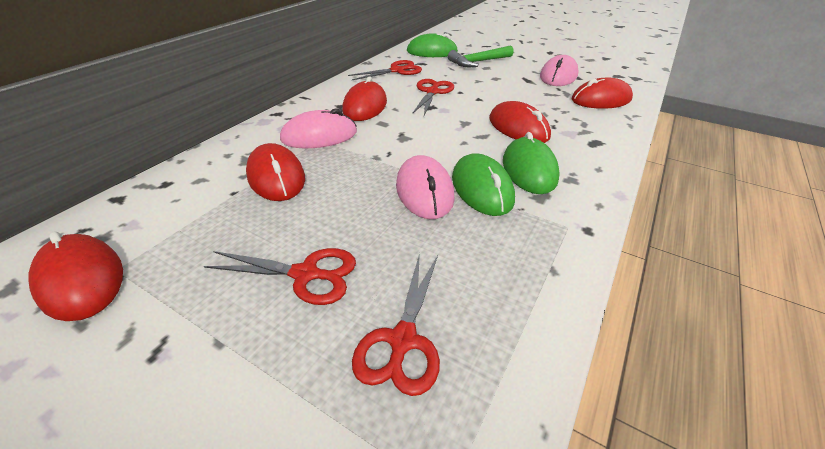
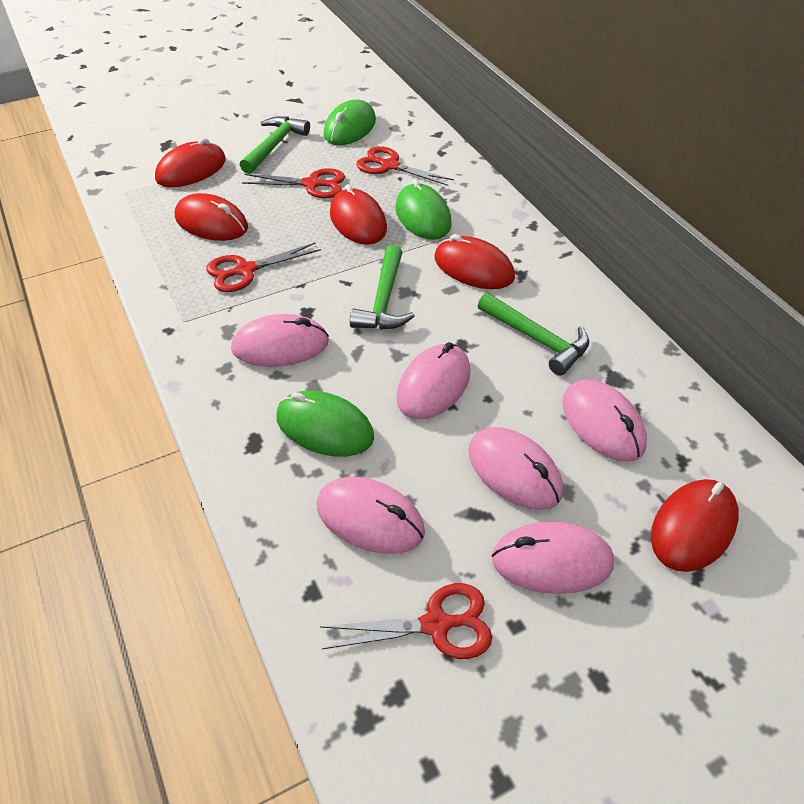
green hammer: 1 -> 3
pink mouse: 3 -> 6

